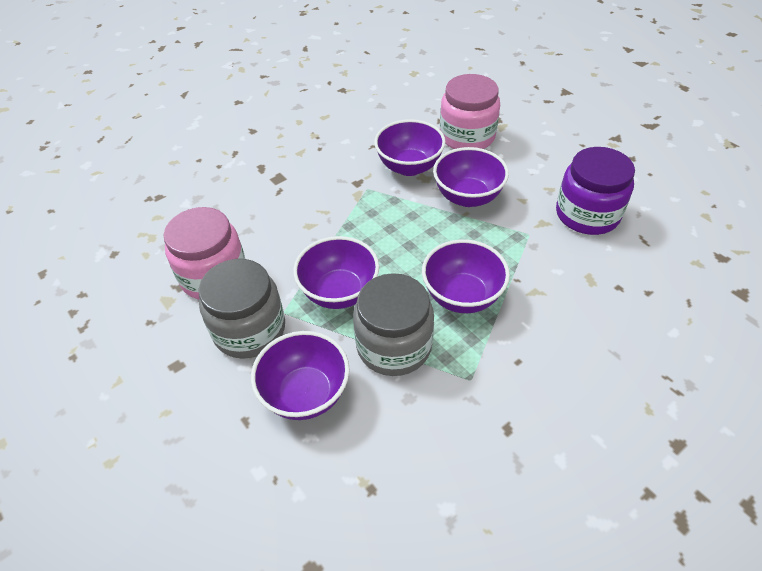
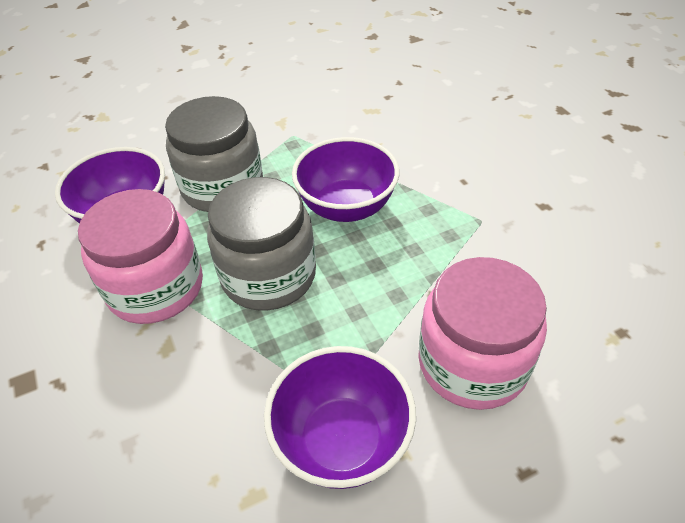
purple bowl: 5 -> 3
purple jar: 1 -> 0

